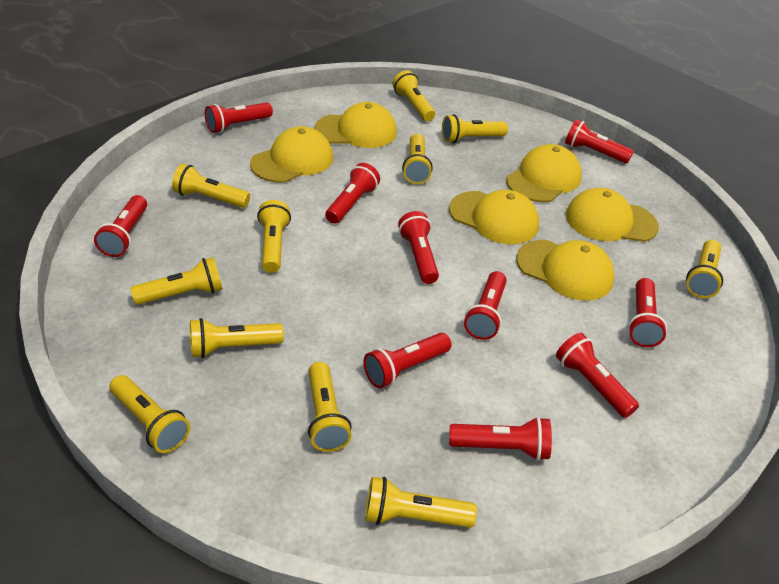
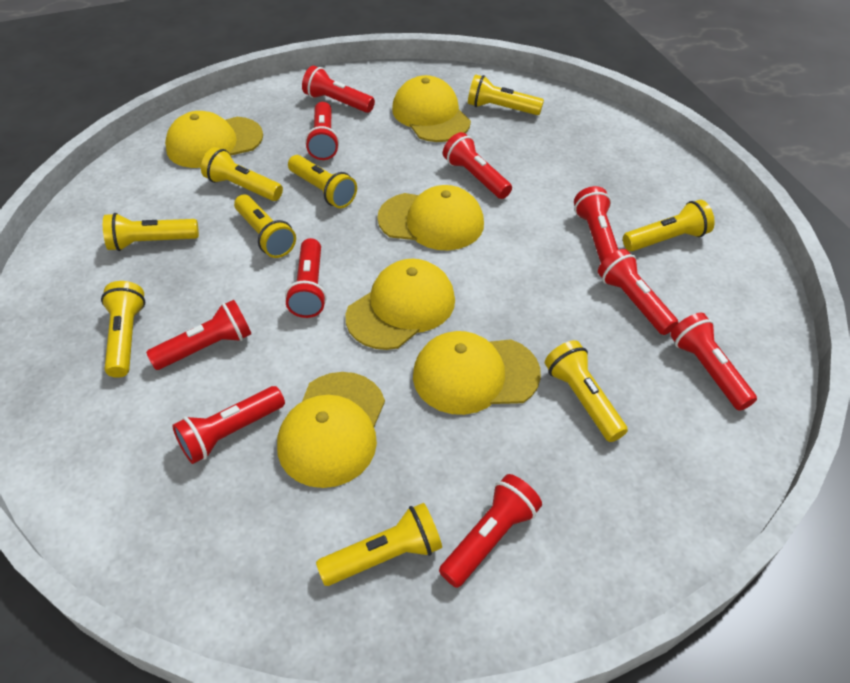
yellow flashlight: 11 -> 9

